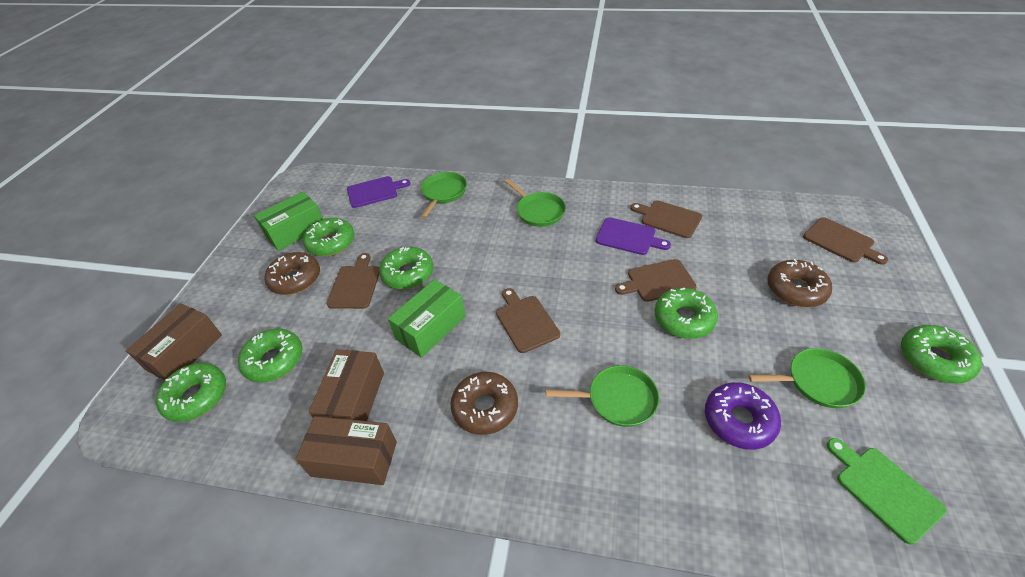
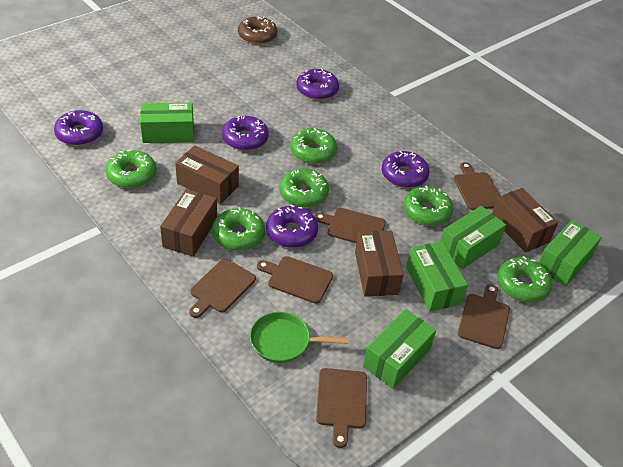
brown box: 3 -> 4
brown cutting board: 5 -> 6
brown donut: 3 -> 1
green box: 2 -> 5
green cutting board: 1 -> 0
green pan: 4 -> 1
purple cutting board: 2 -> 0
purple donut: 1 -> 5

